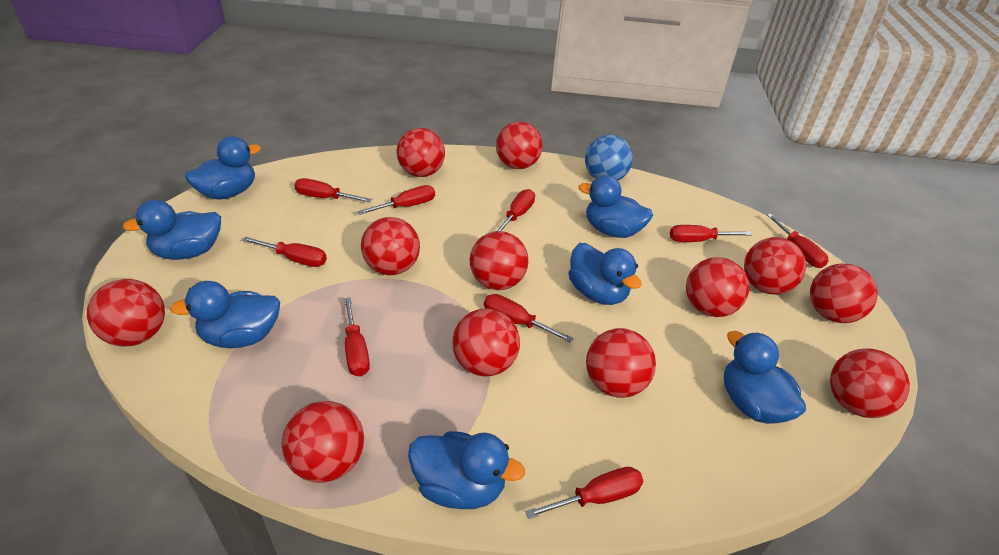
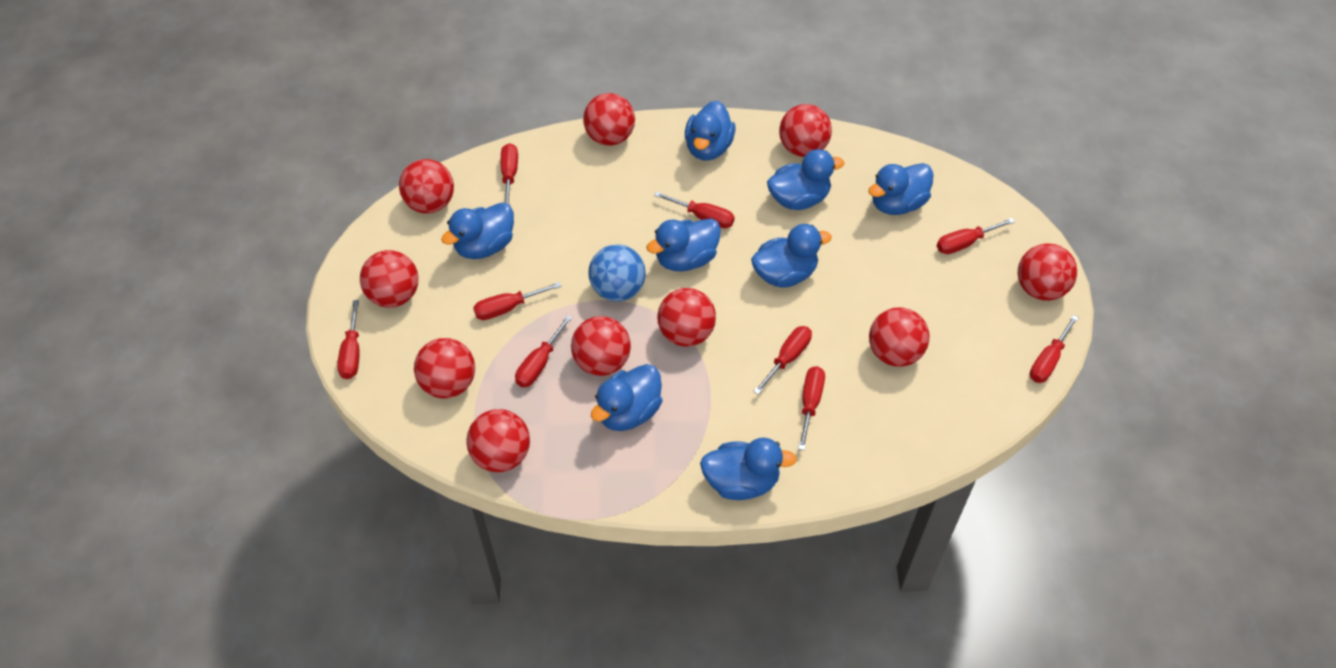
blue duck: 7 -> 8
red ball: 12 -> 10

